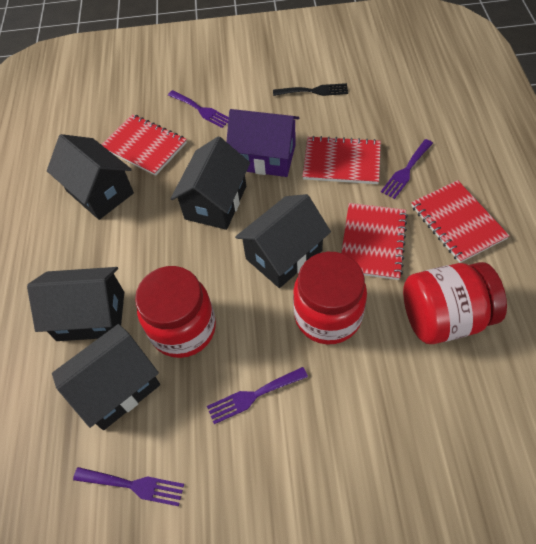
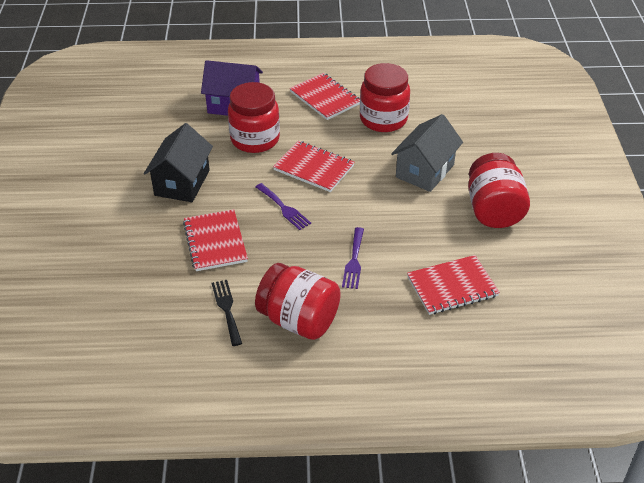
black house: 5 -> 1
grey house: 0 -> 1
purple fork: 4 -> 2
red jar: 3 -> 4

